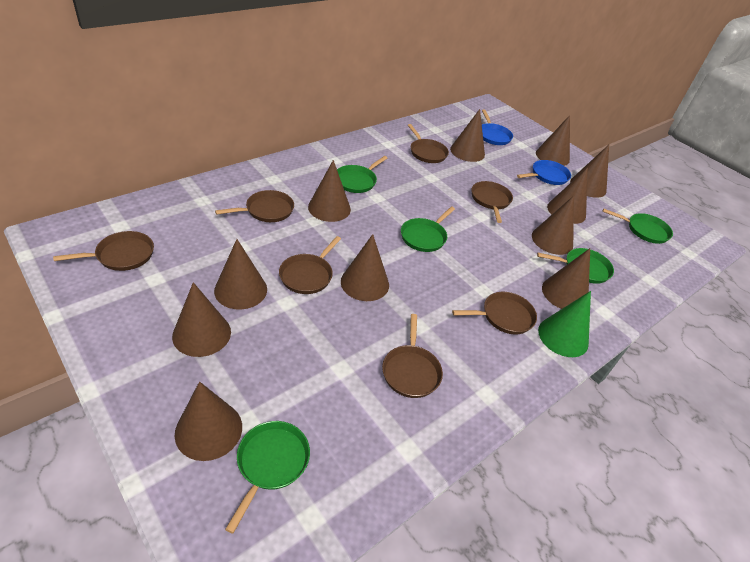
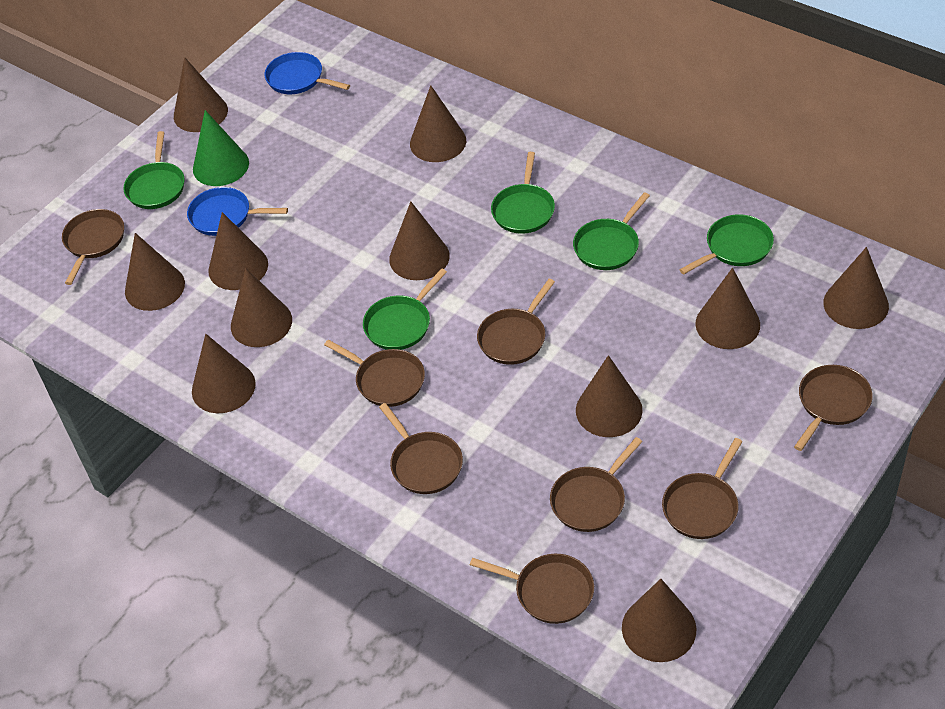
brown pan: 7 -> 8

